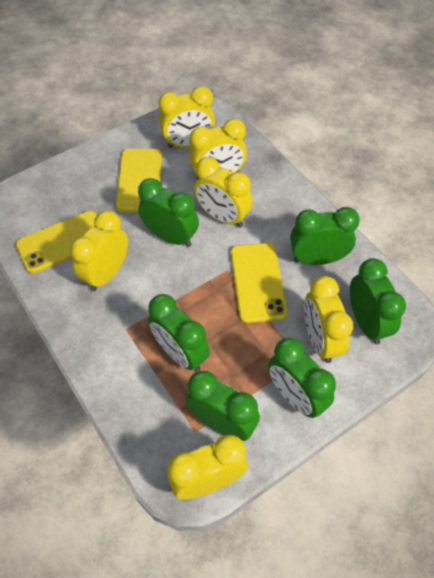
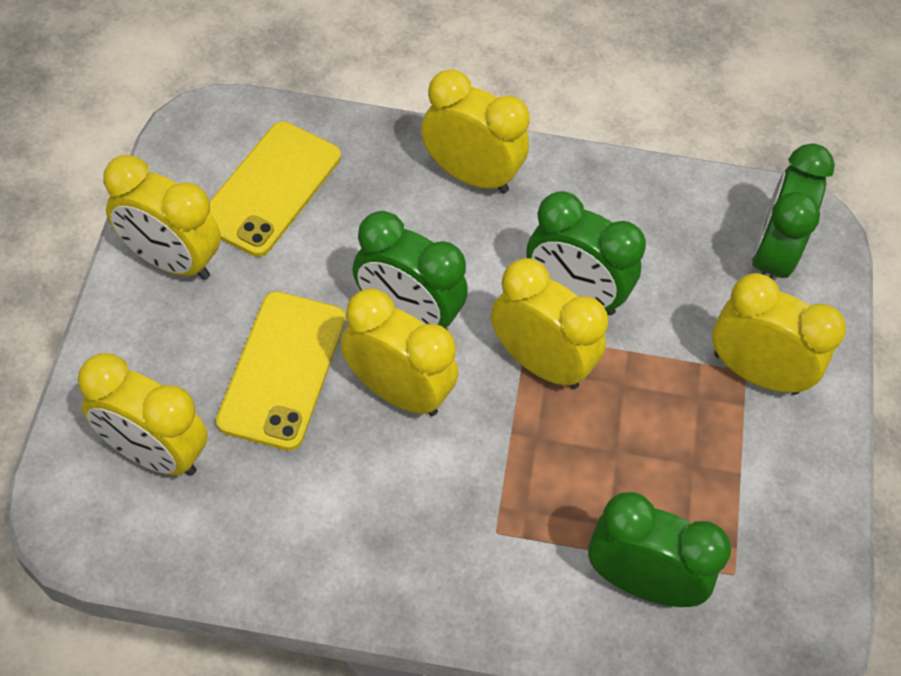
green clock: 6 -> 4
yellow phone: 3 -> 2

